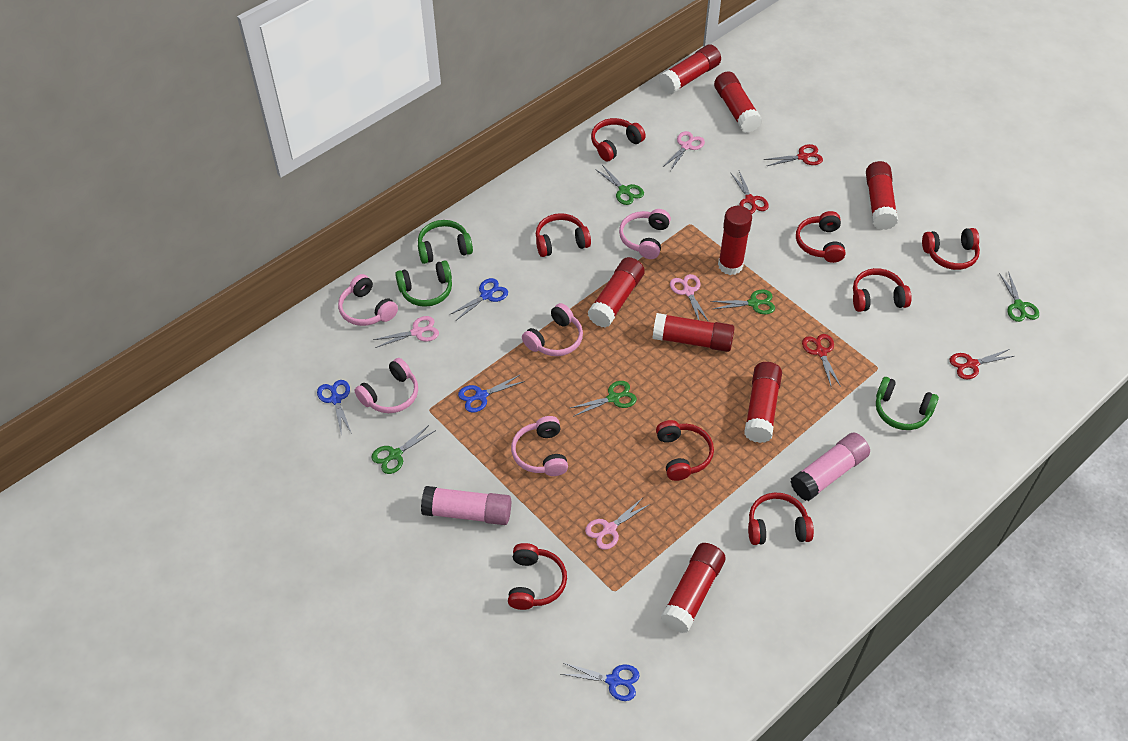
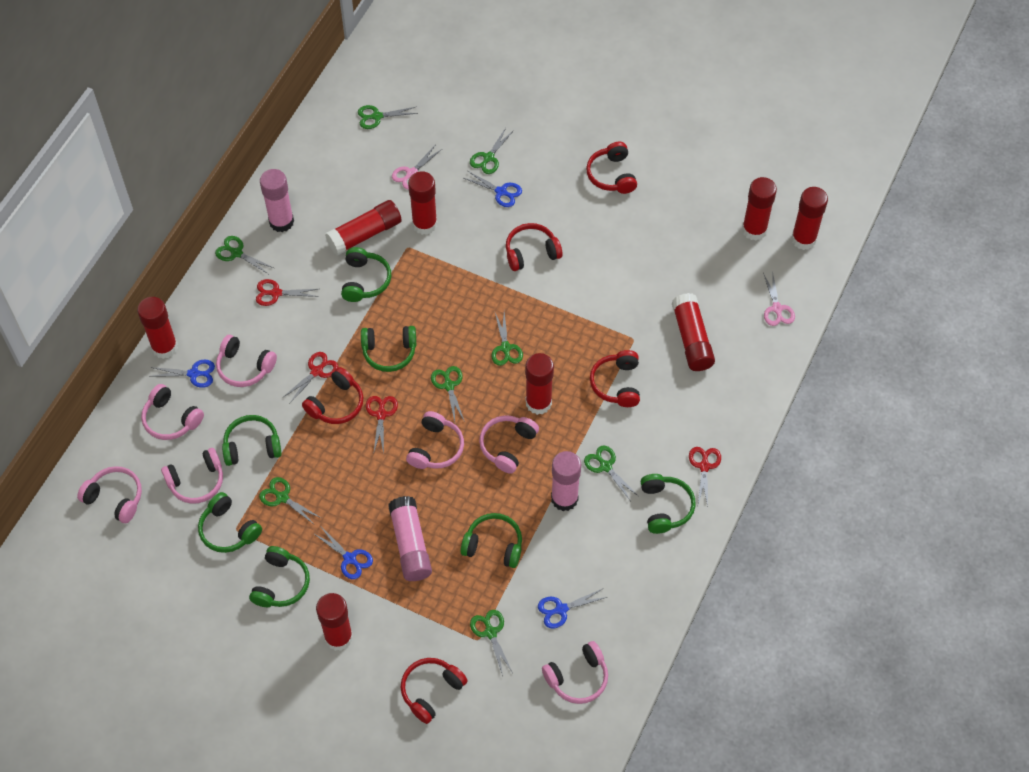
green headphones: 3 -> 7
green scissors: 5 -> 8
pink glue stick: 2 -> 3
pink headphones: 5 -> 7
pink scissors: 4 -> 2
red headphones: 8 -> 5

